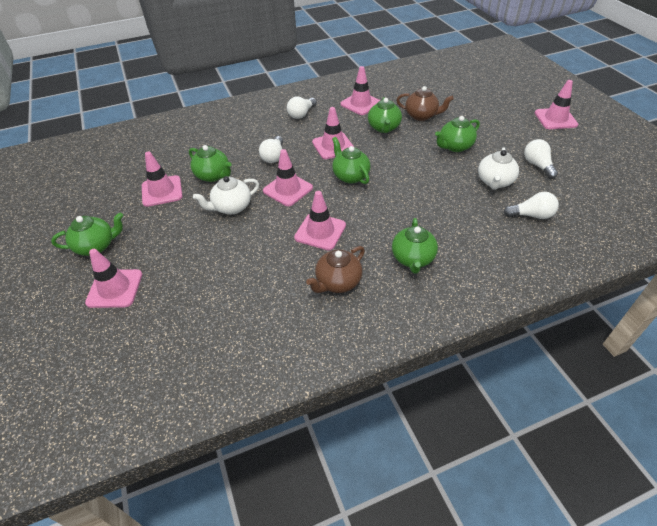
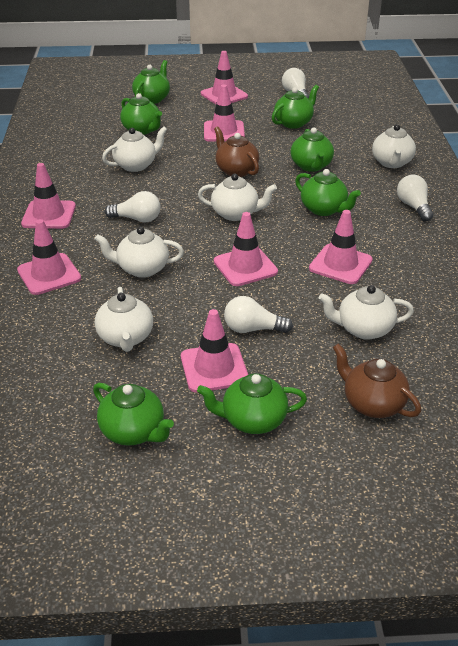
green teapot: 6 -> 7
white teapot: 2 -> 6

